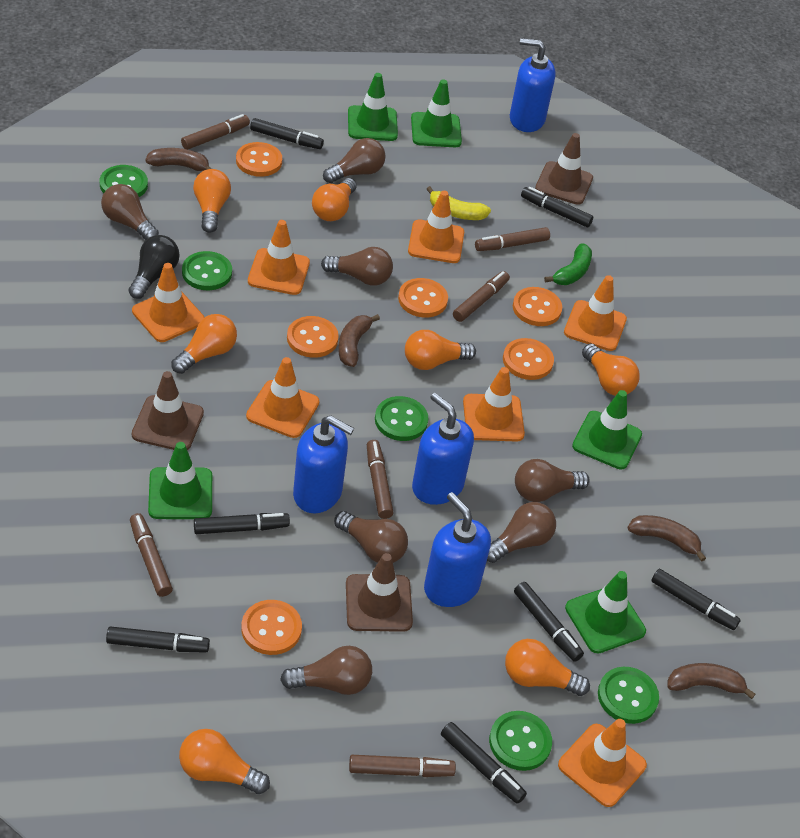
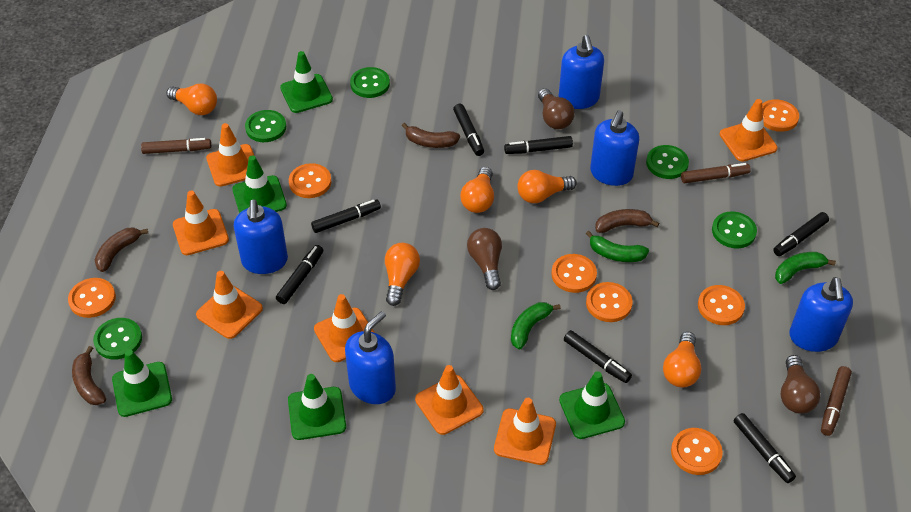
black light bulb: 1 -> 0
blue soap dispenser: 4 -> 5
brown light bulb: 7 -> 3
brown marker: 6 -> 3
brown traffic cone: 3 -> 0
green banana: 1 -> 3
orange button: 6 -> 7
orange light bulb: 7 -> 5
yellow banana: 1 -> 0

